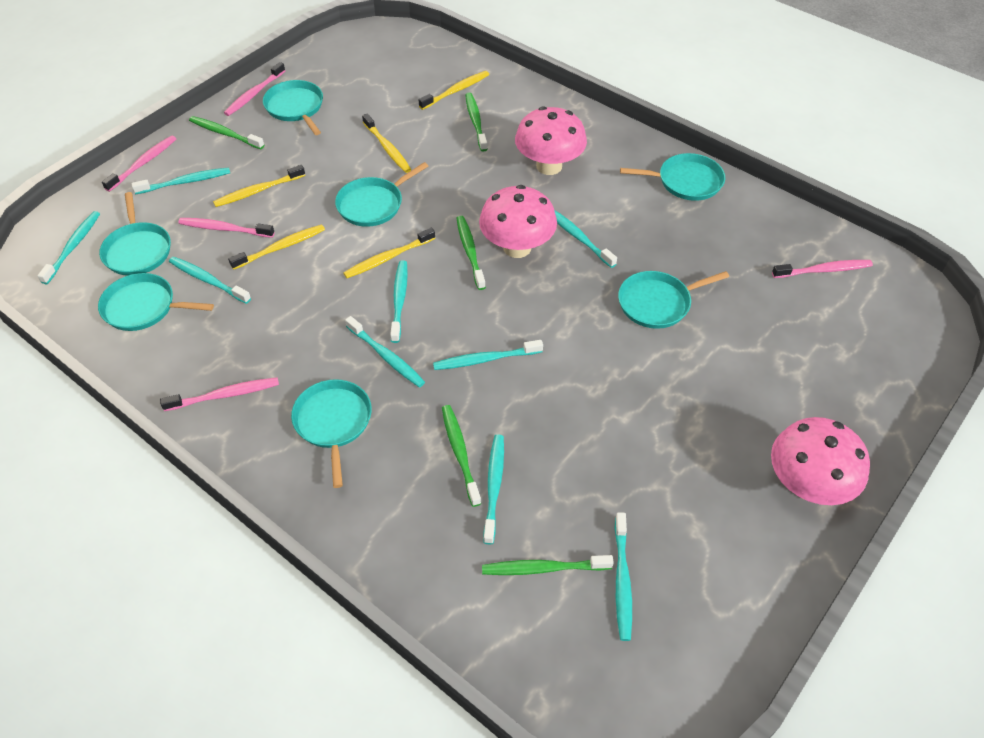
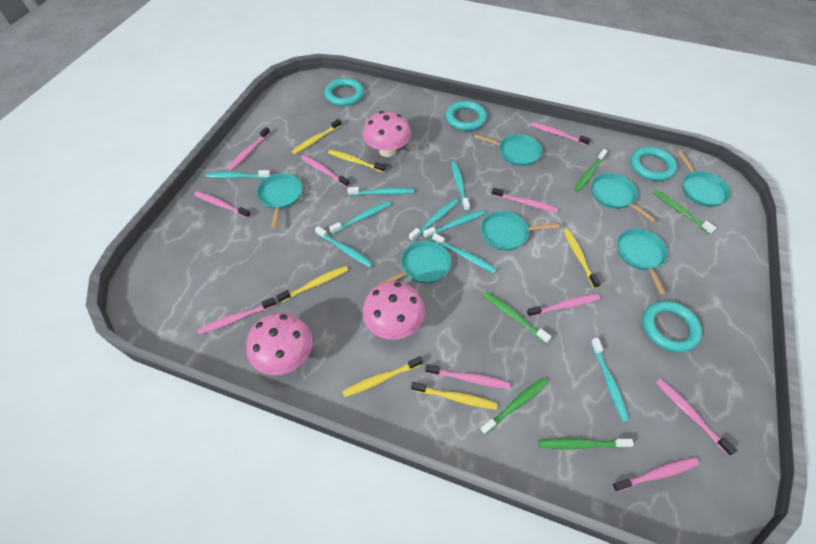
pink toothbrush: 5 -> 10
turquoise ring: 0 -> 4
yellow toothbrush: 5 -> 6

